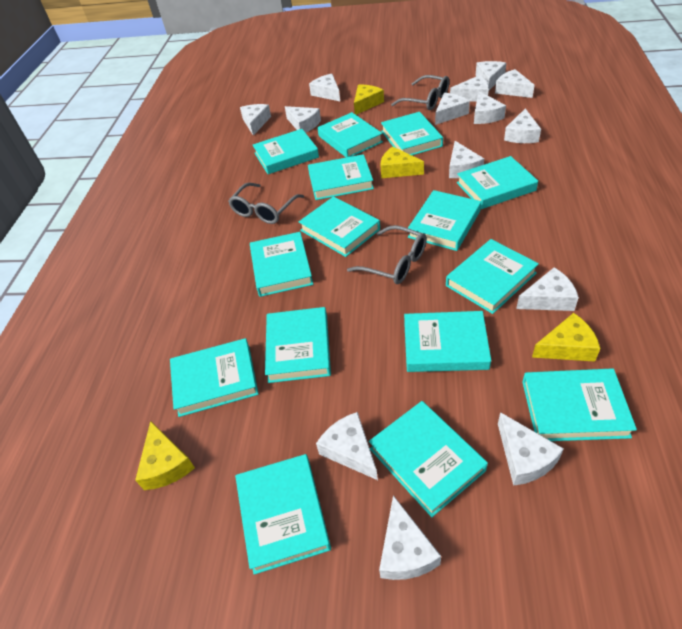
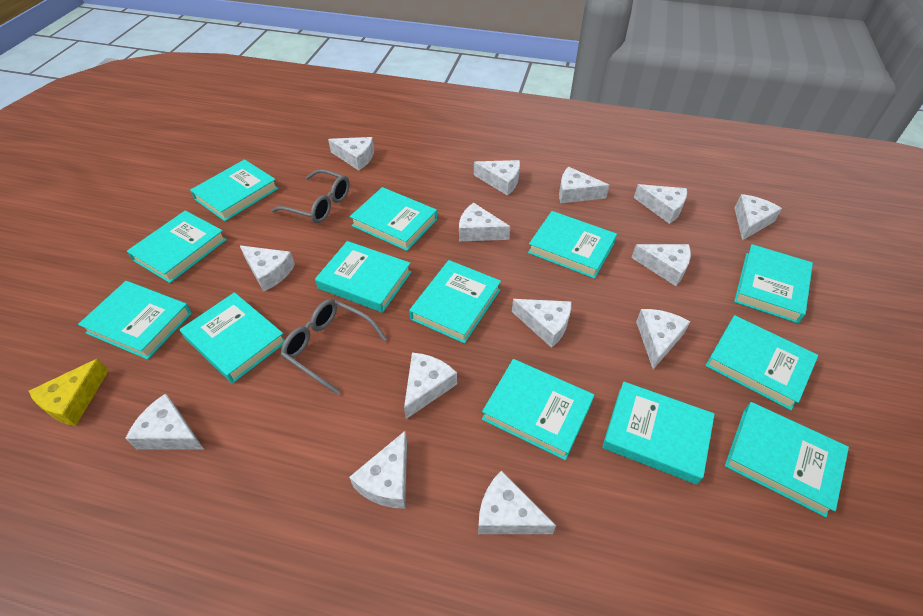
grey glasses: 3 -> 2
turquoise book: 15 -> 13
yellow cheese: 4 -> 1

